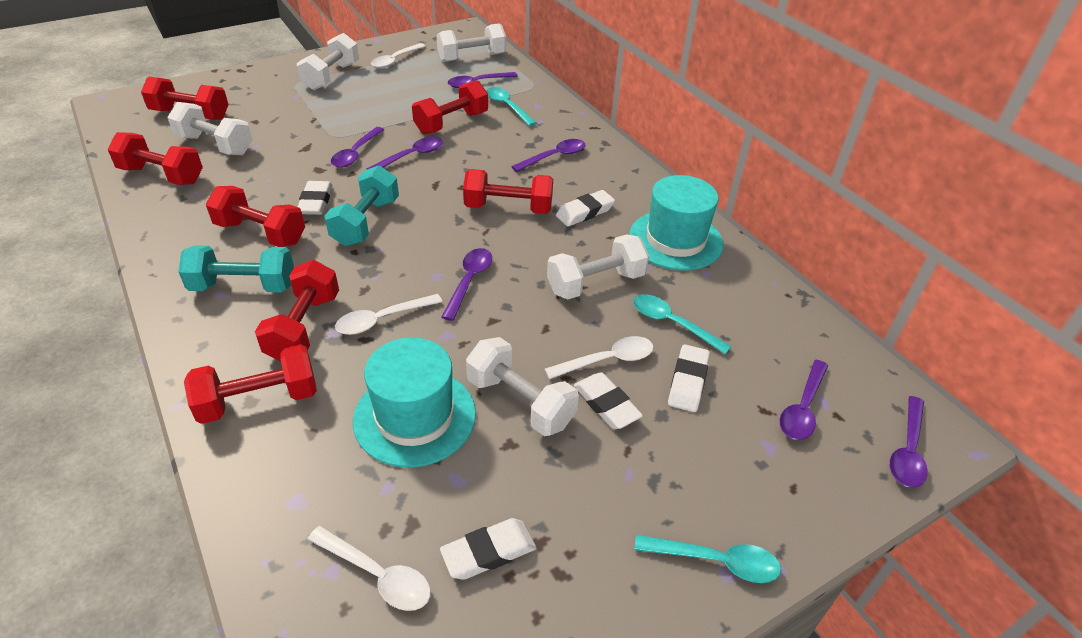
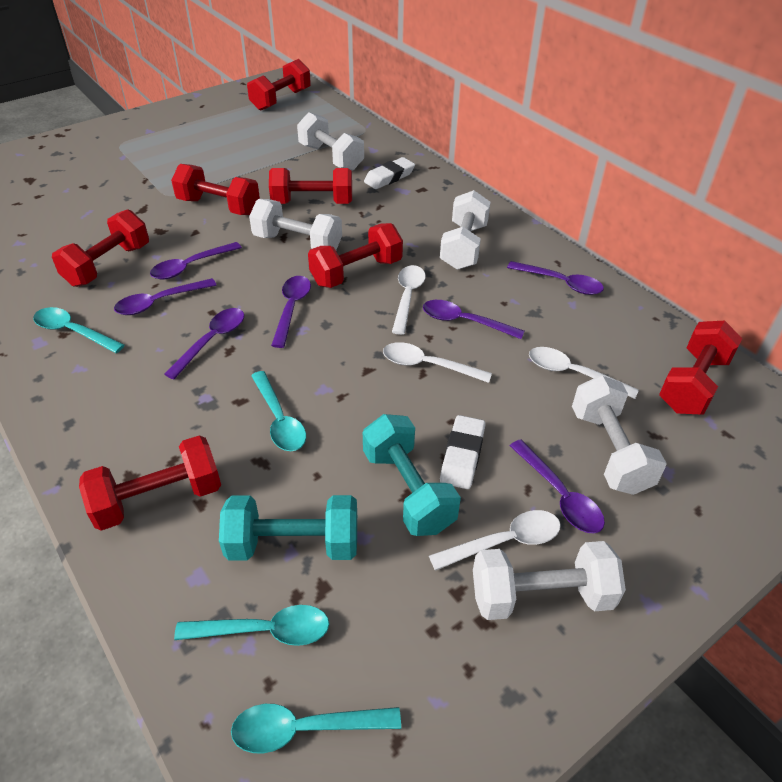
turquoise hat: 2 -> 0
turquoise spoon: 3 -> 4
white eraser: 5 -> 2

